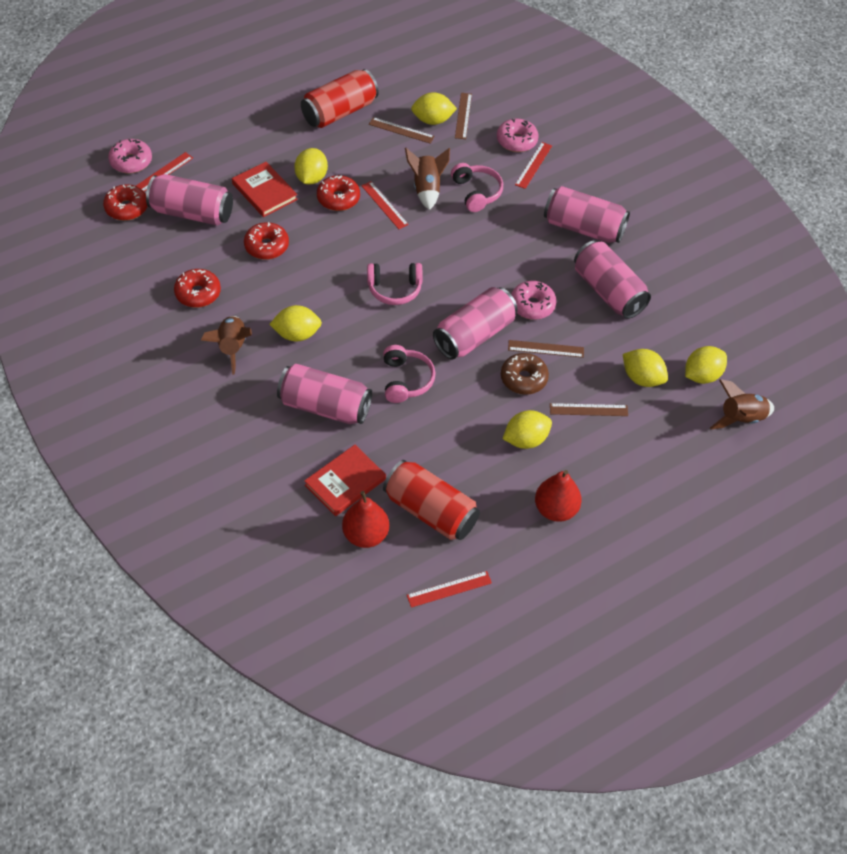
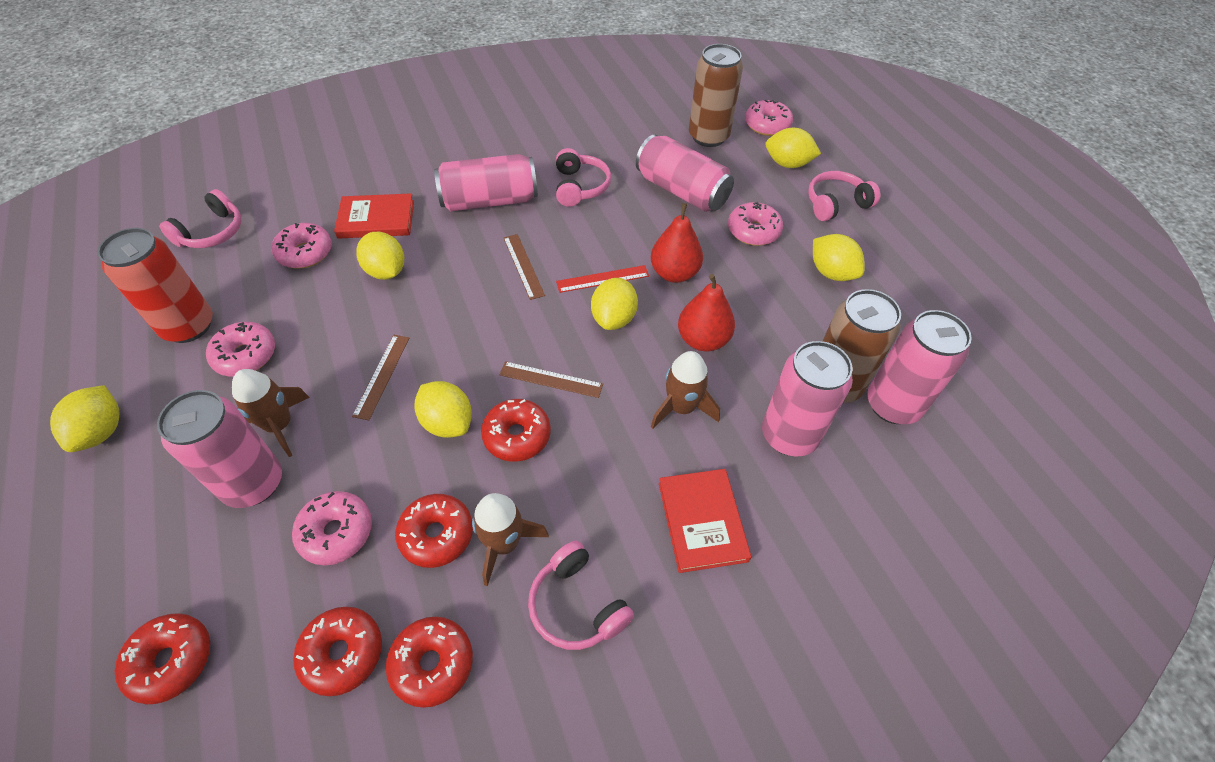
brown can: 0 -> 2
brown donut: 1 -> 0
brown ruler: 4 -> 3
pink donut: 3 -> 5
pink headphones: 3 -> 4
red can: 2 -> 1
red donut: 4 -> 5
red ruler: 4 -> 1

